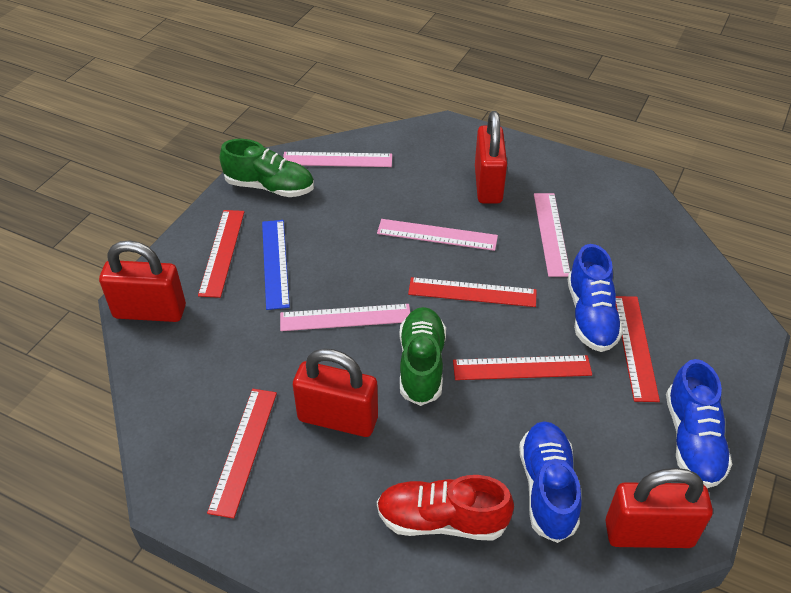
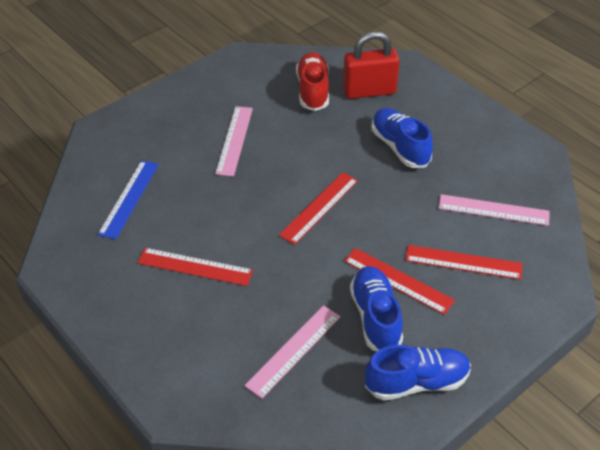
green shoe: 2 -> 0
pink ruler: 4 -> 3
red padlock: 4 -> 1
red ruler: 5 -> 4

